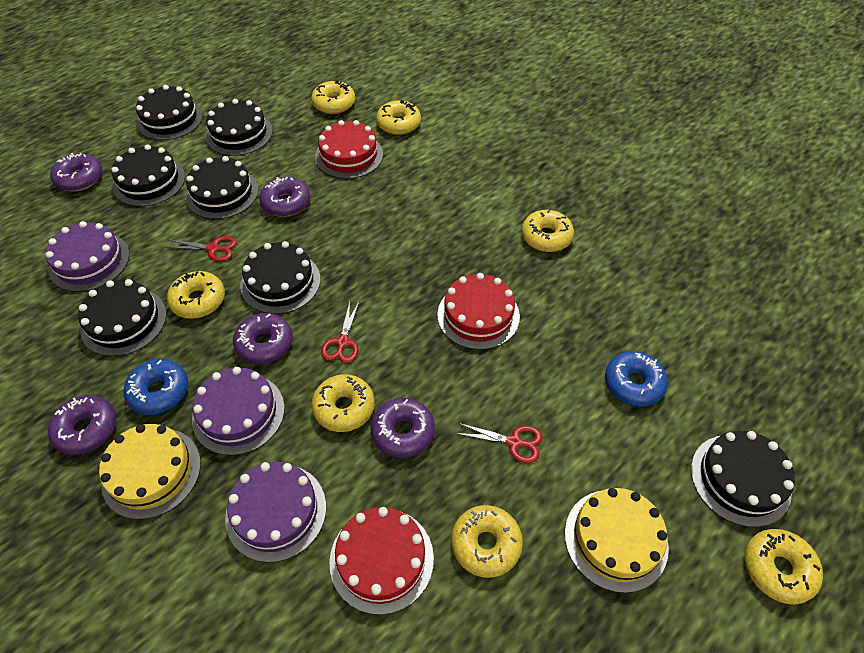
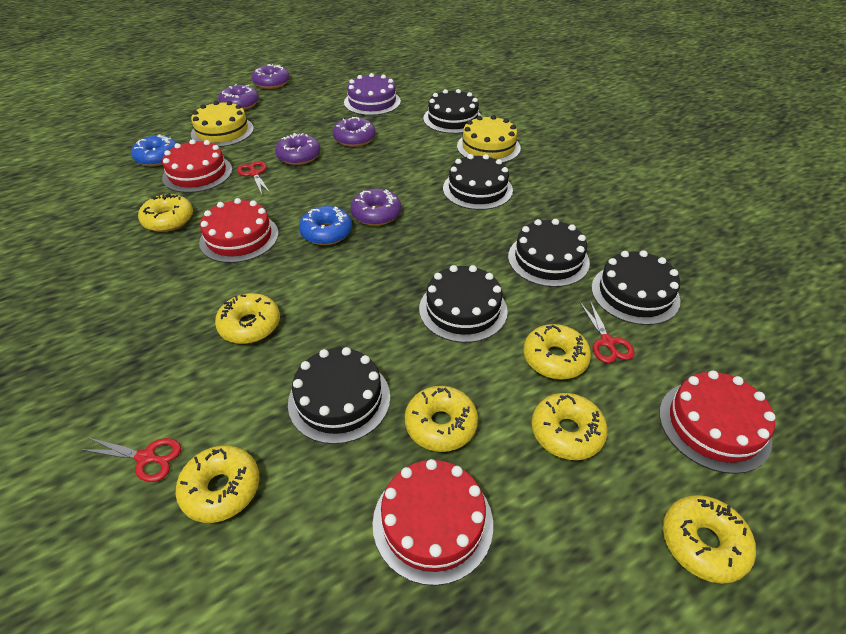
black cake: 7 -> 6
purple cake: 3 -> 1
red cake: 3 -> 4

